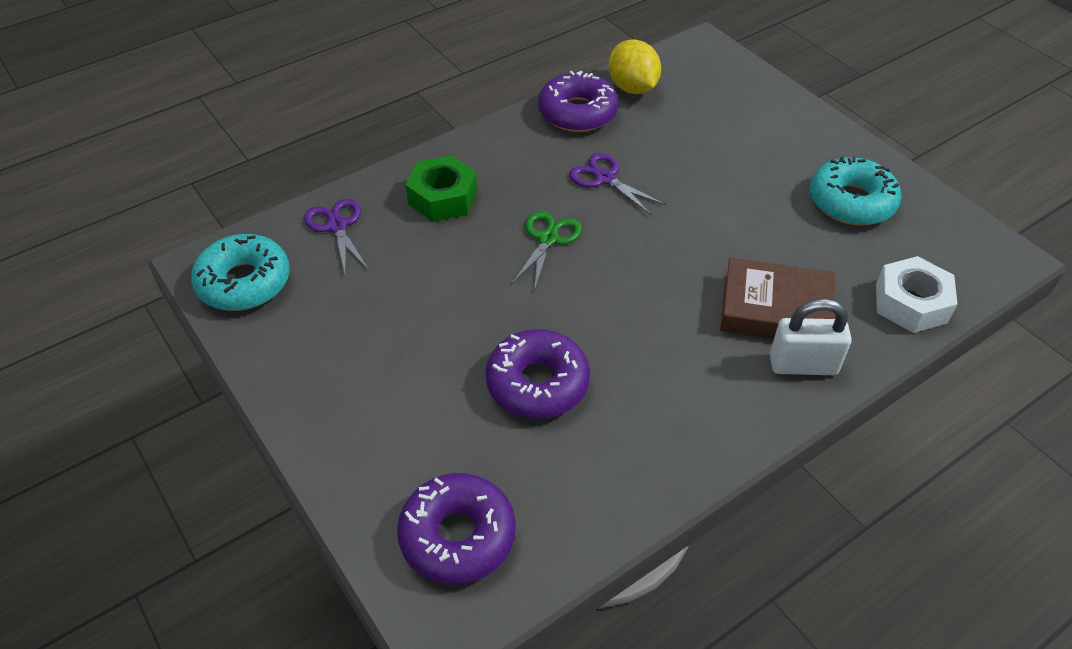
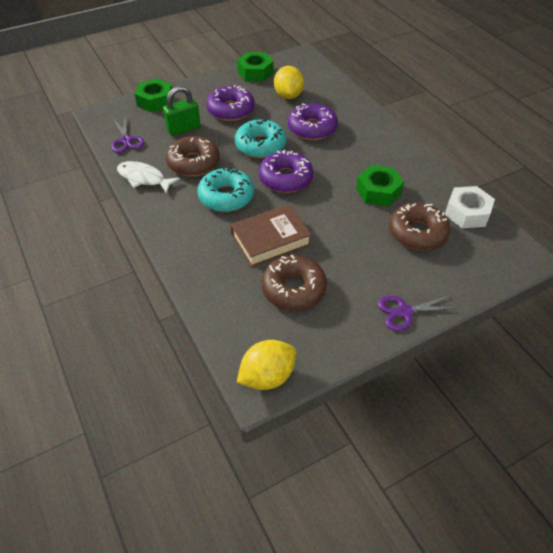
brown donut: 0 -> 3
green nut: 1 -> 3
green padlock: 0 -> 1
green scissors: 1 -> 0
white fish: 0 -> 1
white padlock: 1 -> 0
yellow lemon: 1 -> 2

